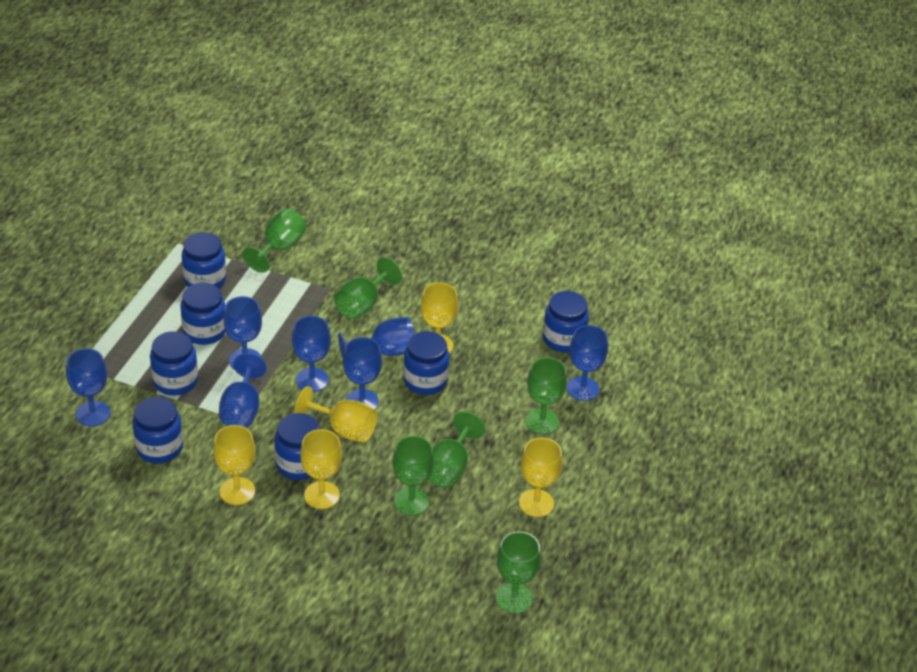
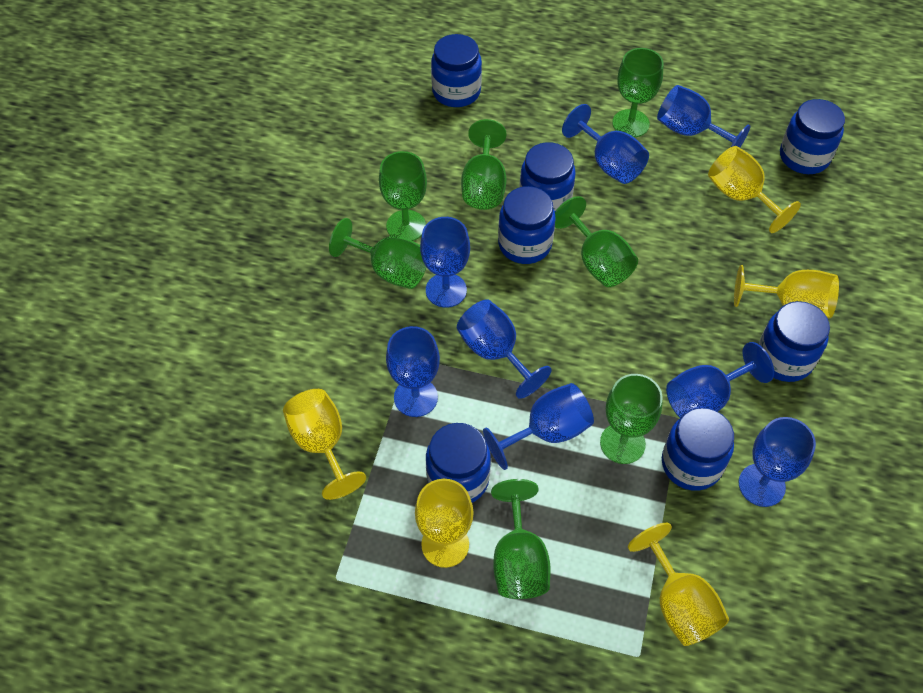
blue goblet: 7 -> 8
green goblet: 6 -> 7

